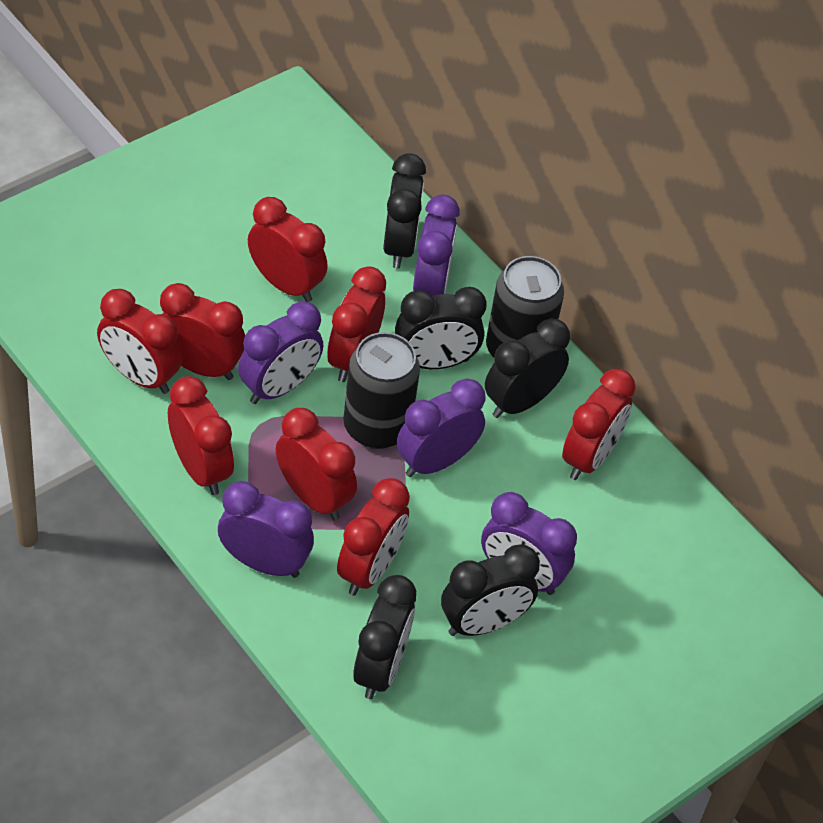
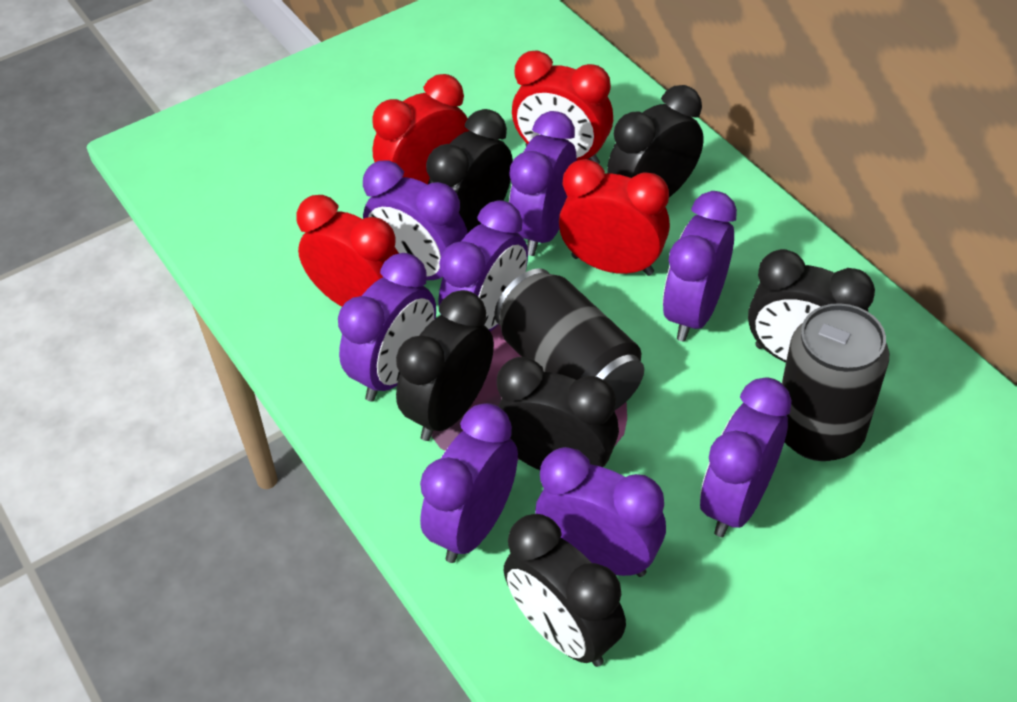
black clock: 5 -> 6
purple clock: 5 -> 8
red clock: 8 -> 4

